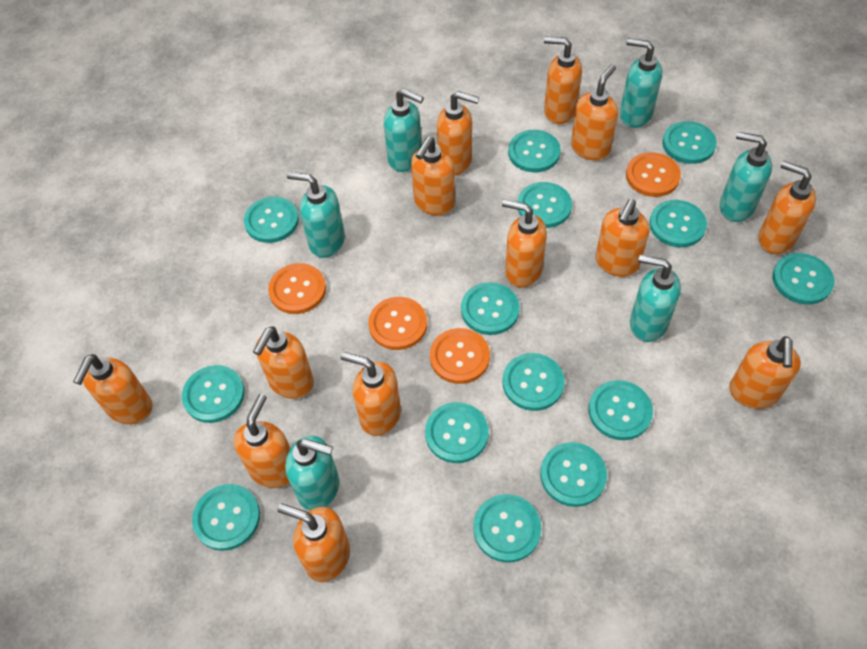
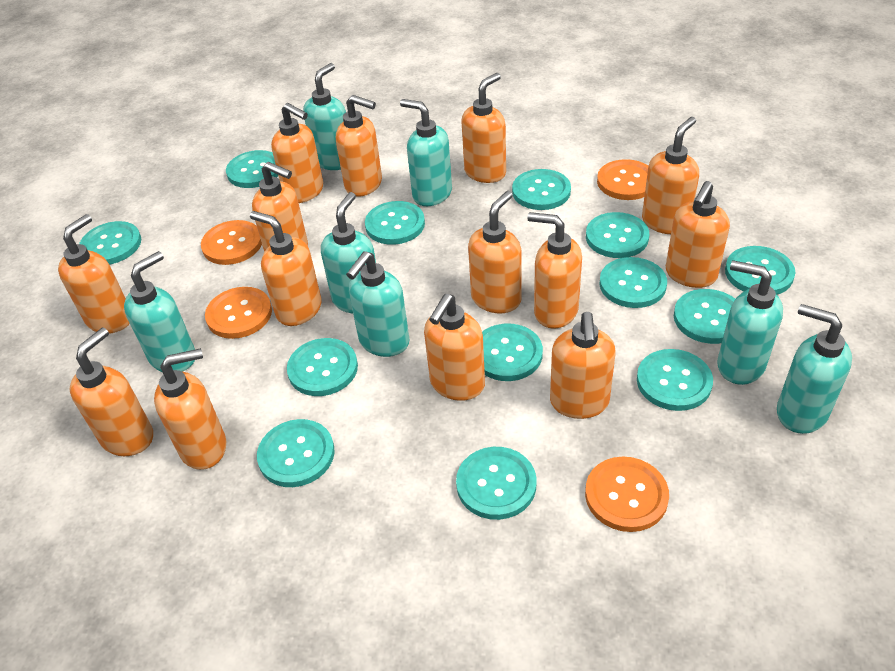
orange soap dispenser: 13 -> 14
turquoise button: 14 -> 13
turquoise soap dispenser: 6 -> 7

